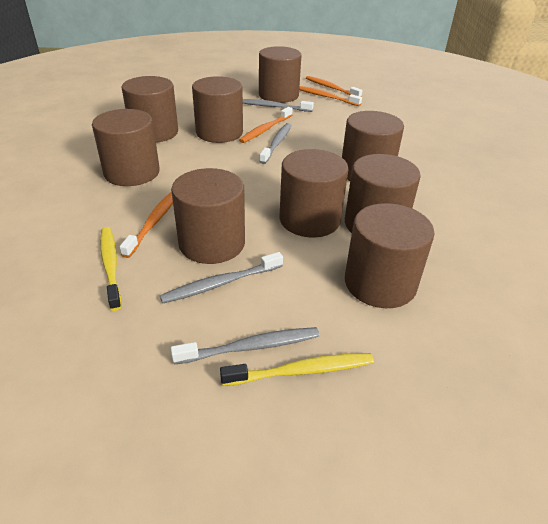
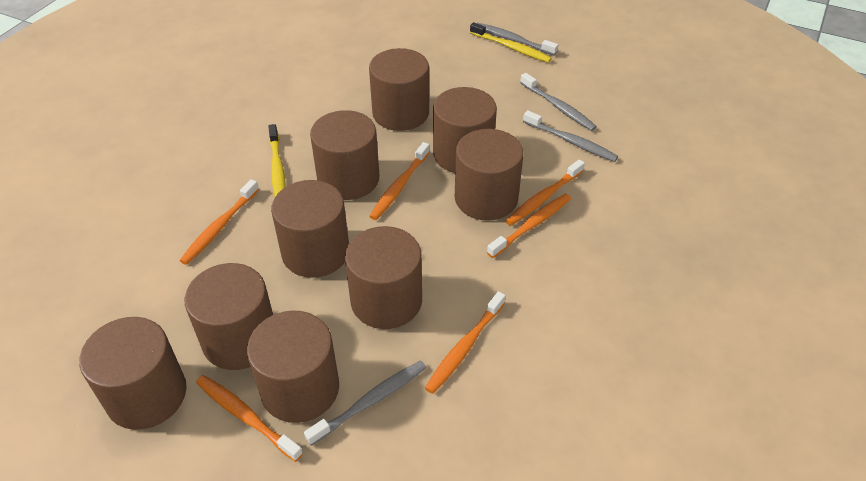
orange toothbrush: 4 -> 6

